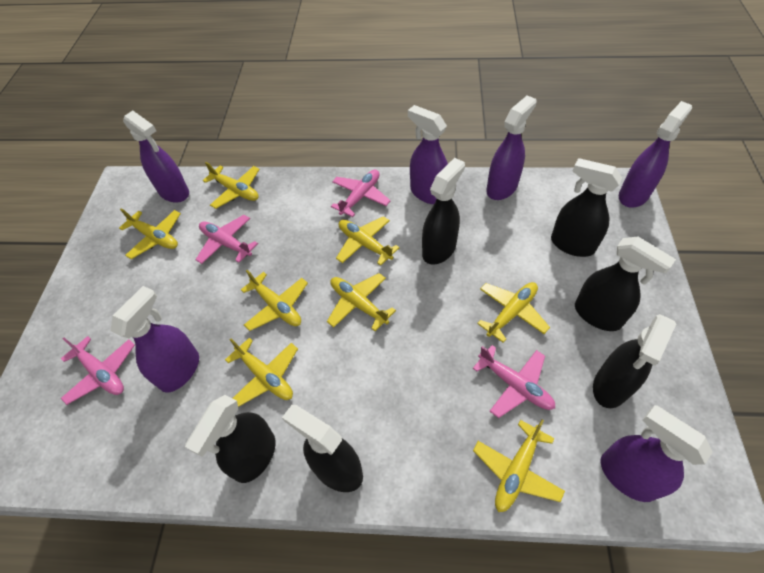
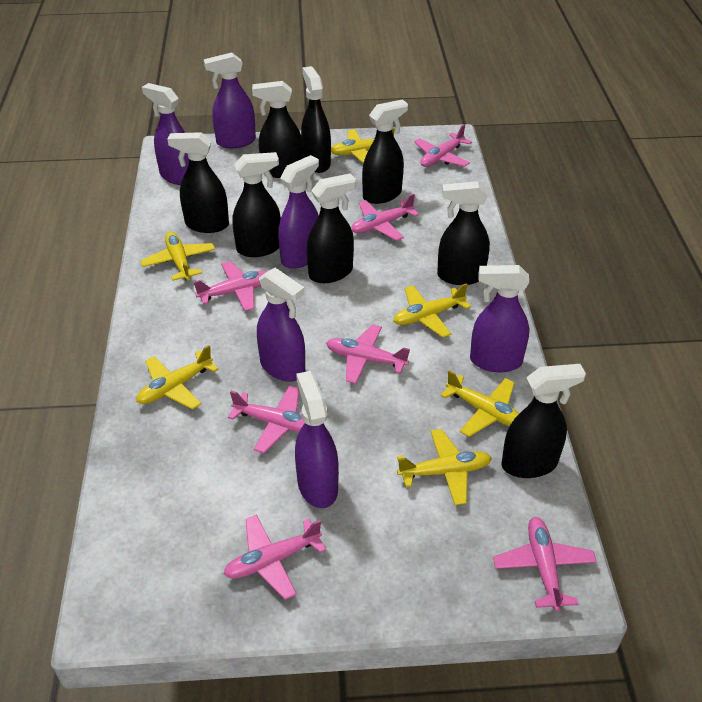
black spray bottle: 6 -> 8
pink plane: 4 -> 7
yellow plane: 8 -> 6

